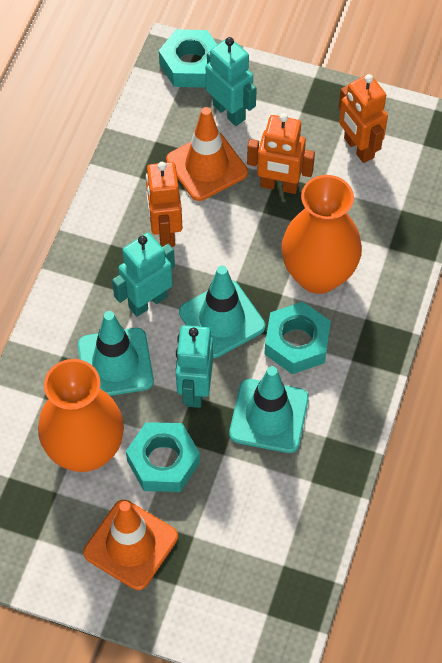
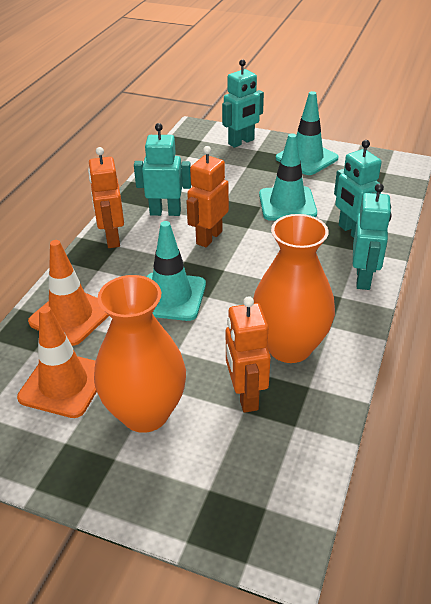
turquoise nut: 3 -> 0
turquoise robot: 3 -> 4

